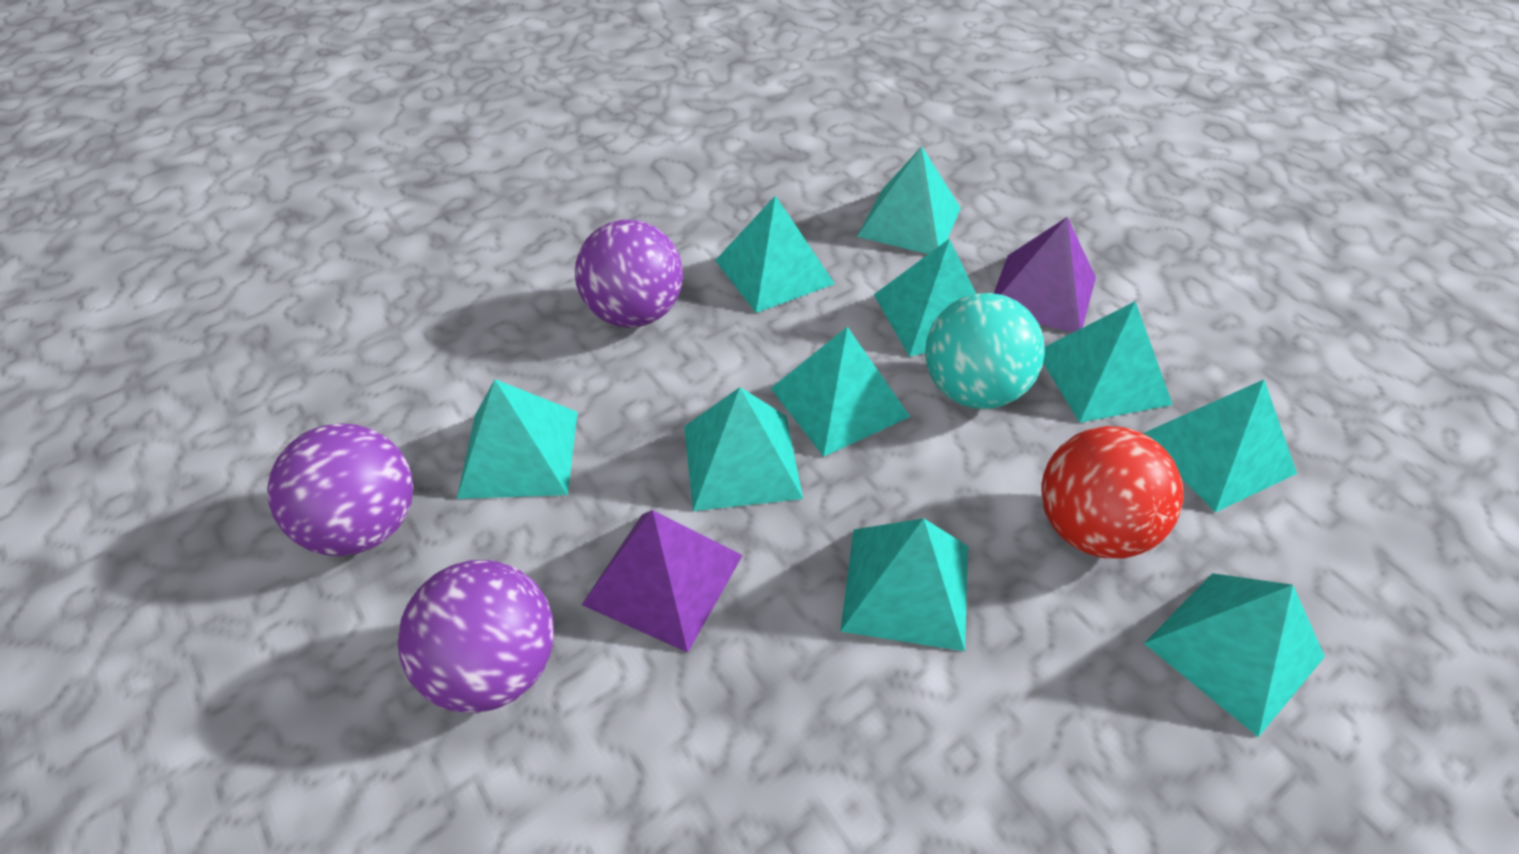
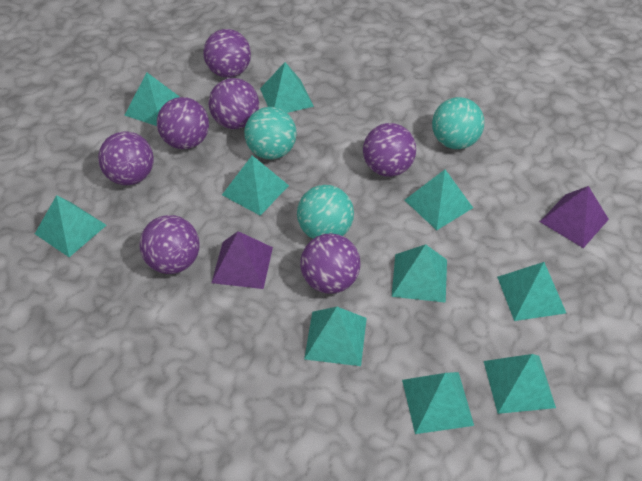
purple ball: 3 -> 7
red ball: 1 -> 0
turquoise ball: 1 -> 3

